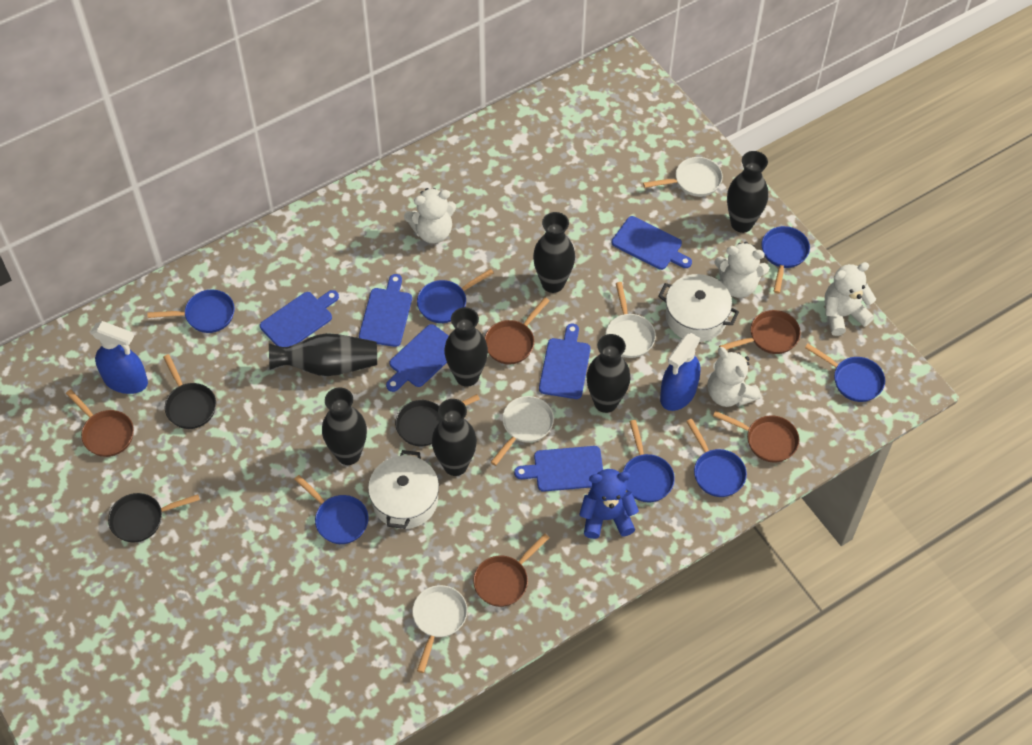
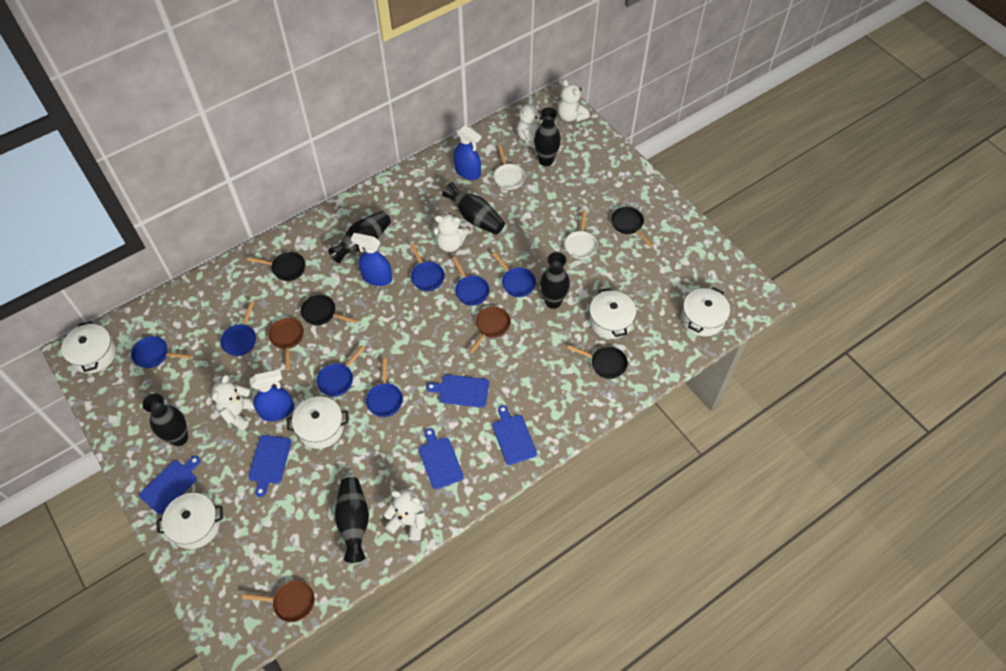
black pan: 3 -> 4
black vase: 7 -> 6
blue cutting board: 6 -> 5
blue spray bottle: 2 -> 3
blue teddy bear: 1 -> 0
brown pan: 5 -> 3
white pan: 4 -> 2
white pot: 2 -> 5
white teddy bear: 4 -> 5

